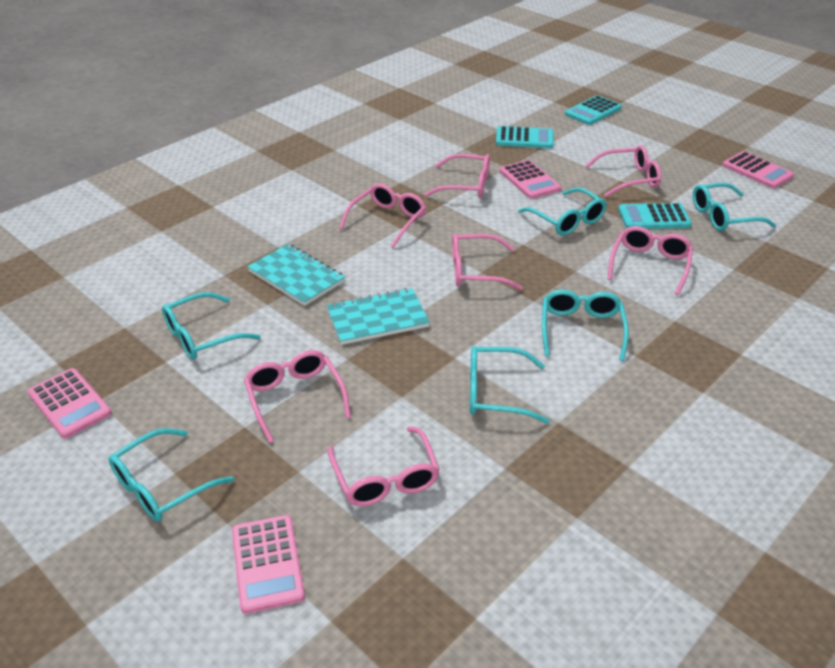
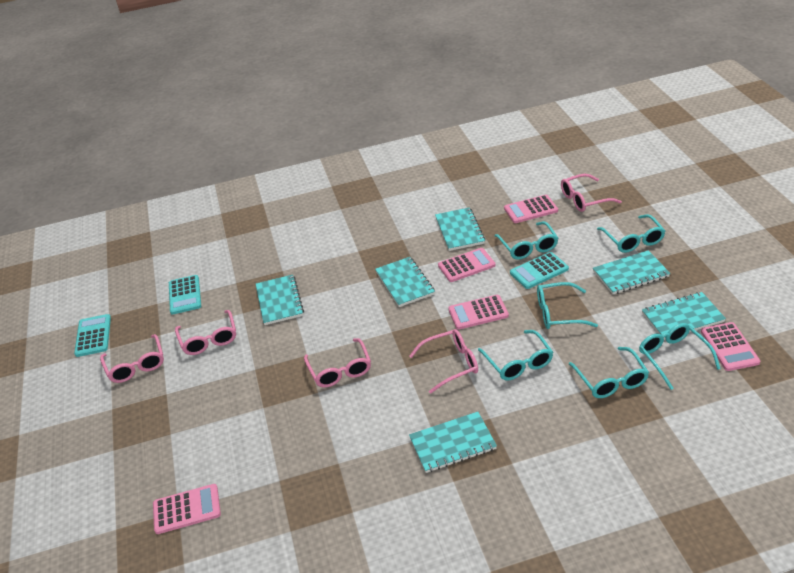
pink calculator: 4 -> 5
pink glasses: 7 -> 5
turquoise notebook: 2 -> 6

